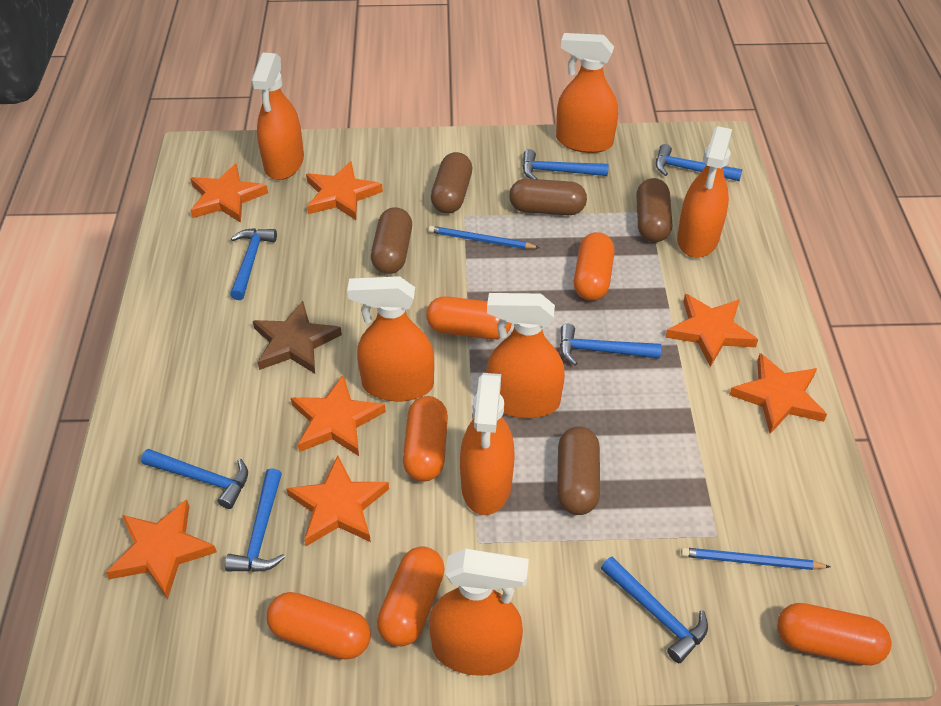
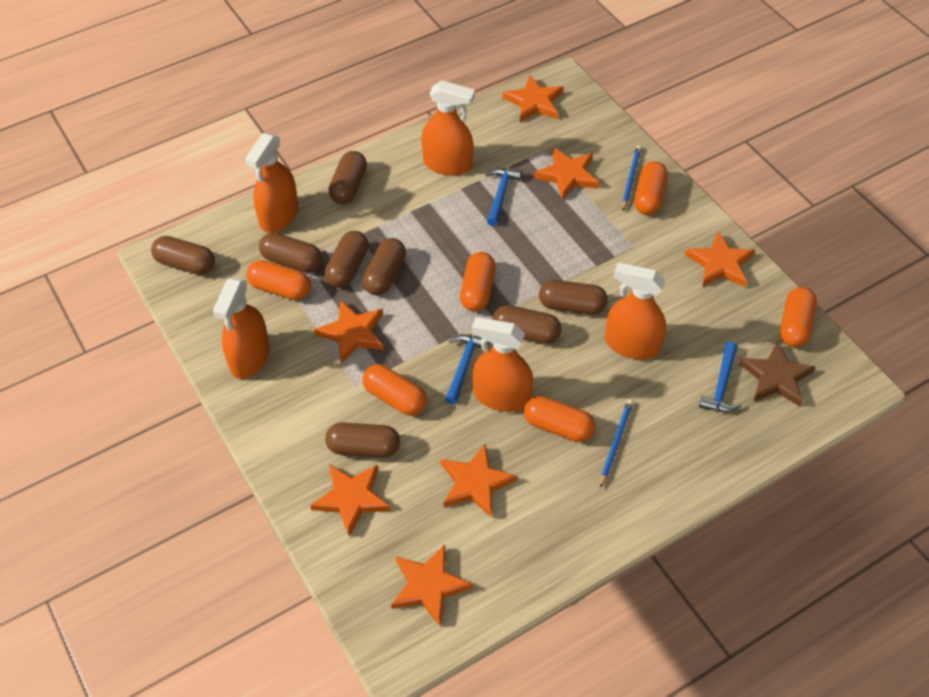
blue hammer: 7 -> 3
brown capsule: 5 -> 8
orange spray bottle: 7 -> 5

